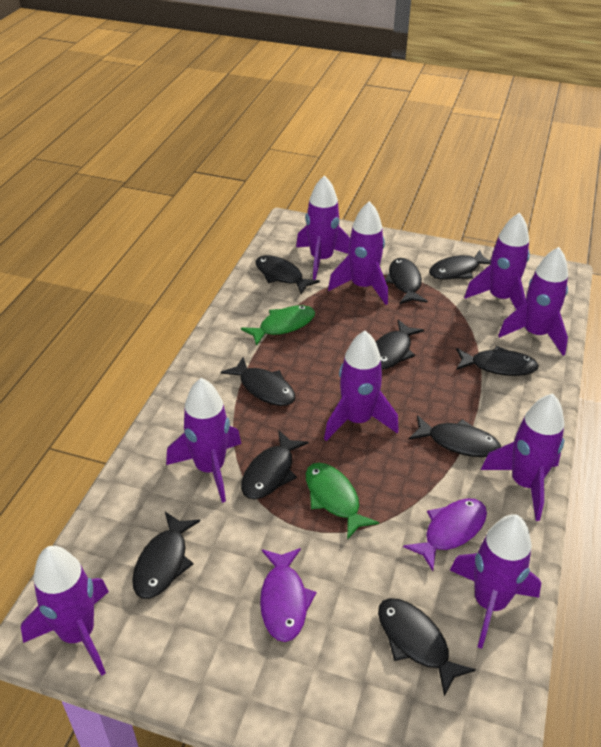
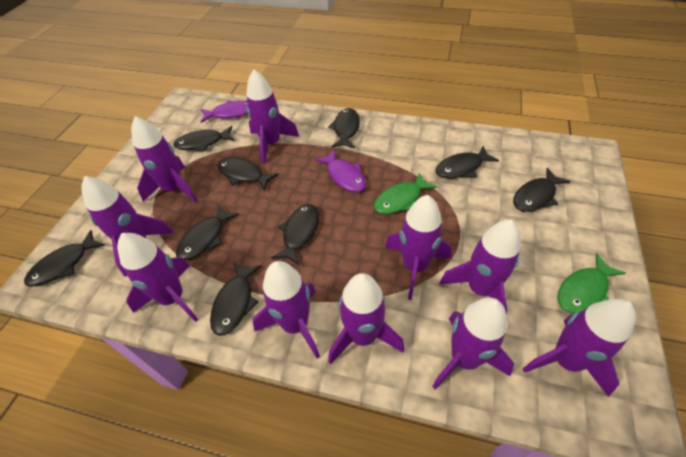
black fish: 10 -> 9
purple rocket: 9 -> 10

